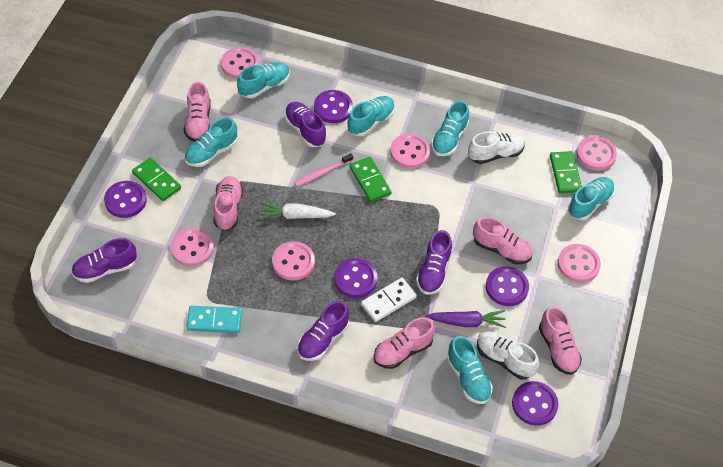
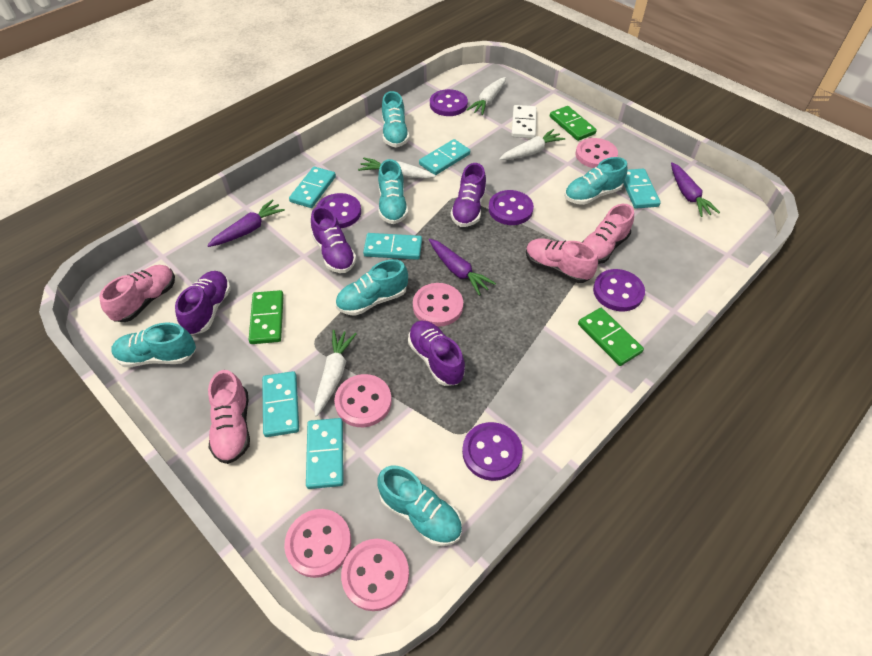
pink button: 6 -> 5
pink shoe: 5 -> 4
pink toothbrush: 1 -> 0
purple carrot: 1 -> 3
turquoise domino: 1 -> 6
white carrot: 1 -> 4
white shoe: 2 -> 0

